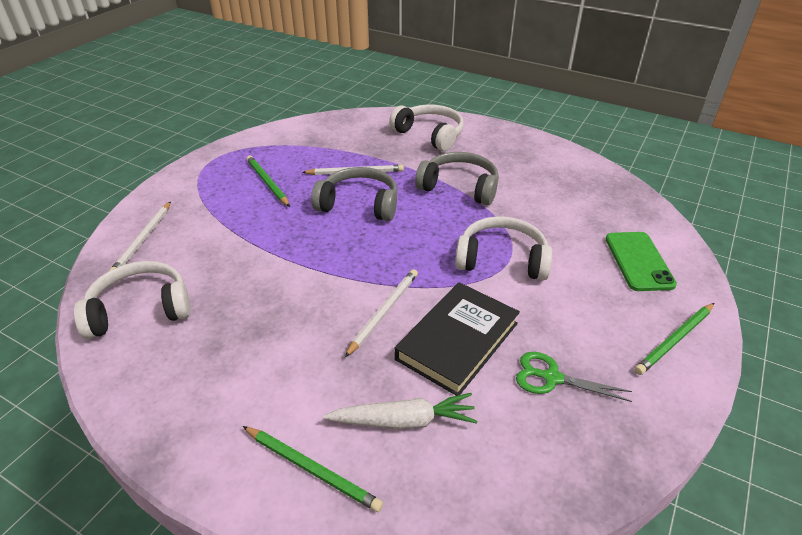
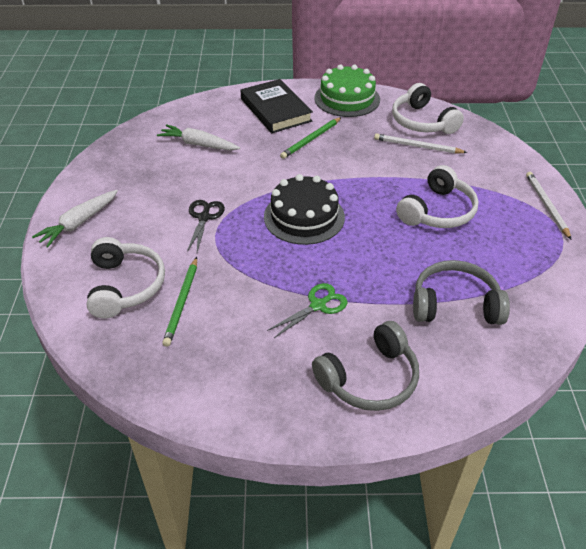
black cake: 0 -> 1
black scissors: 0 -> 1
green cake: 0 -> 1
green pencil: 3 -> 2
green phone: 1 -> 0
white carrot: 1 -> 2
white pencil: 3 -> 2

